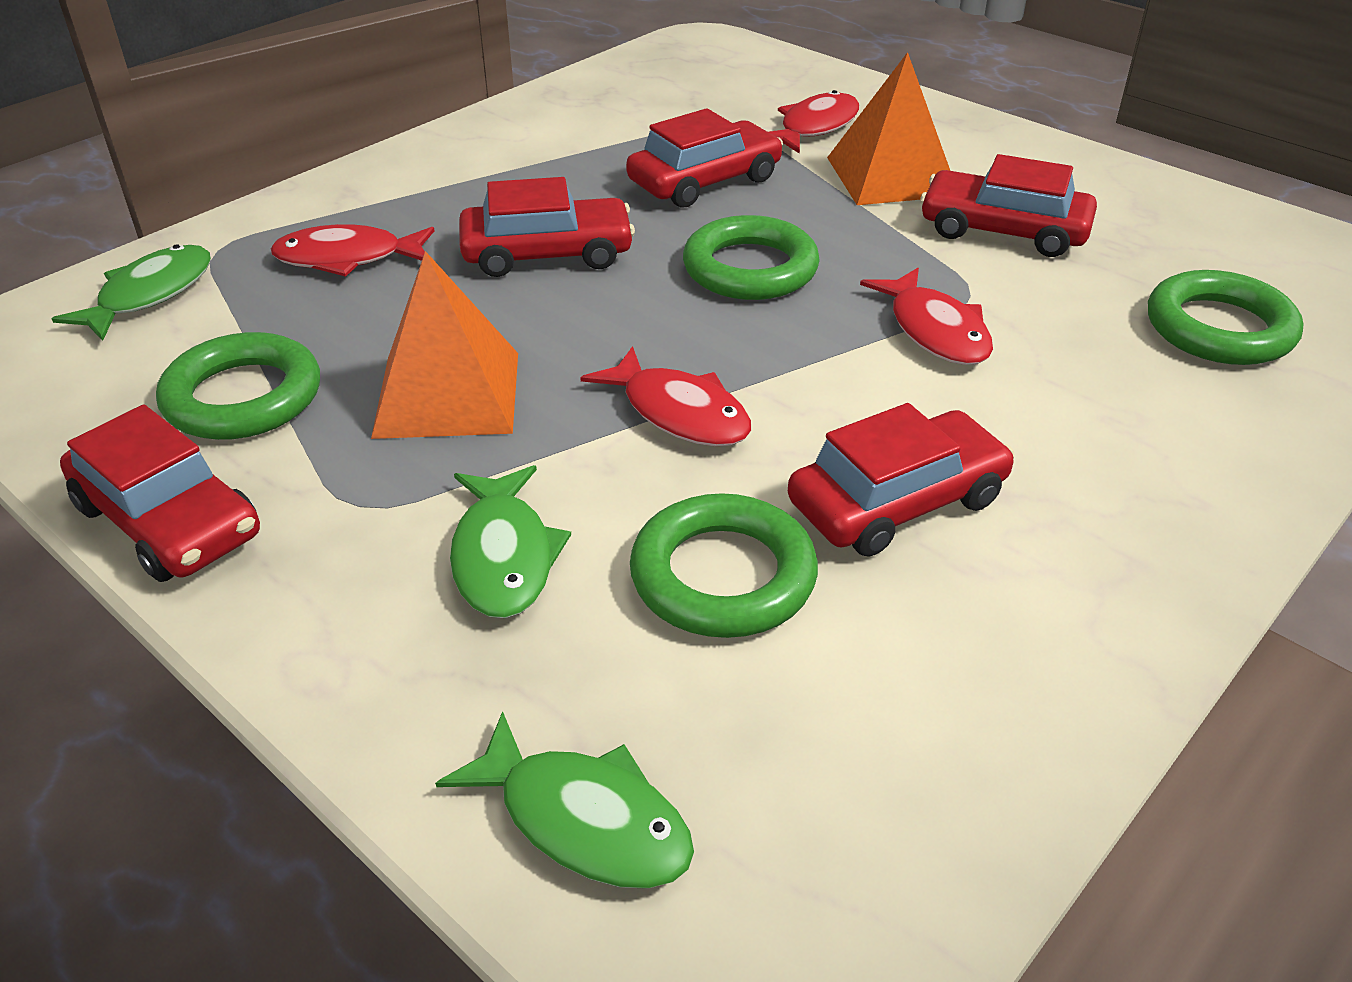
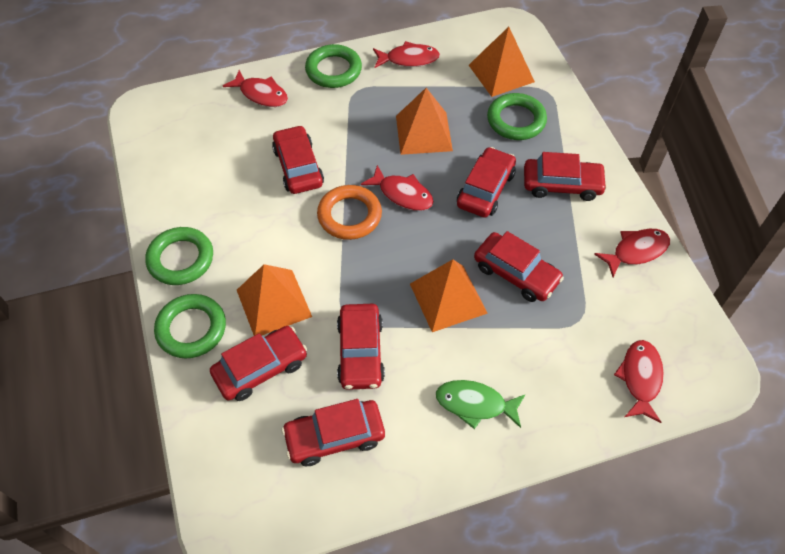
green fish: 3 -> 1
orange pyramid: 2 -> 4
orange ring: 0 -> 1
red car: 5 -> 7
red fish: 4 -> 5

